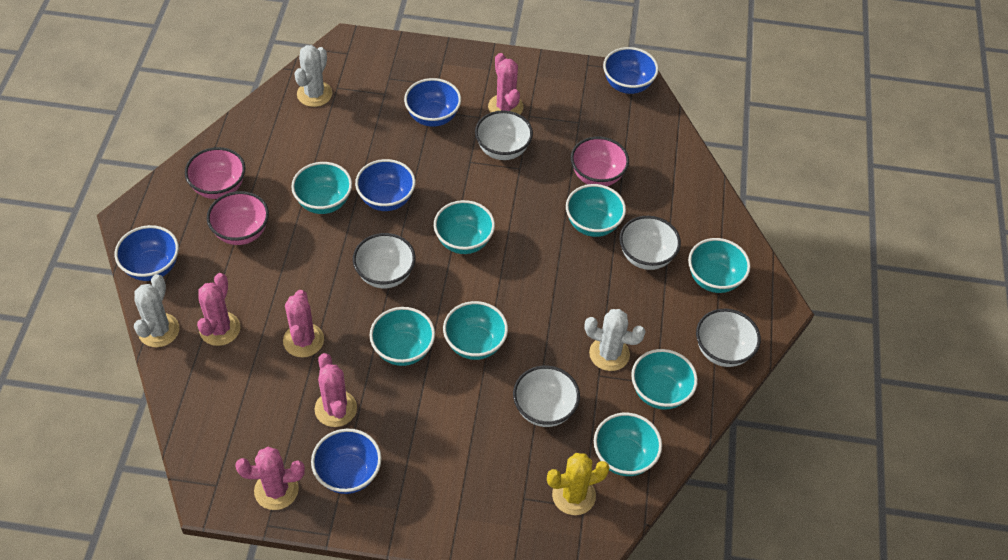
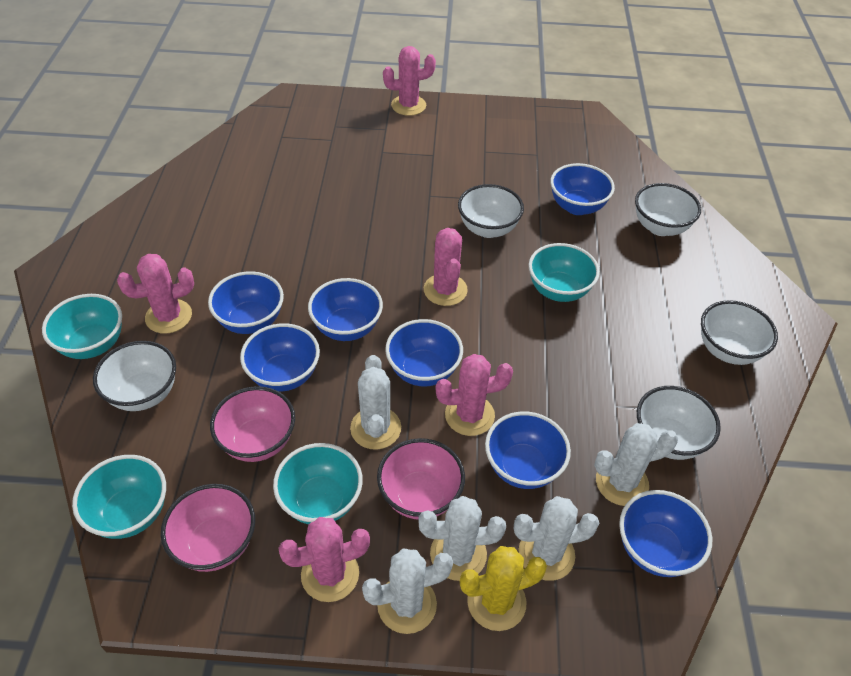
blue bowl: 5 -> 7
turquoise bowl: 8 -> 4
white cactus: 3 -> 5

